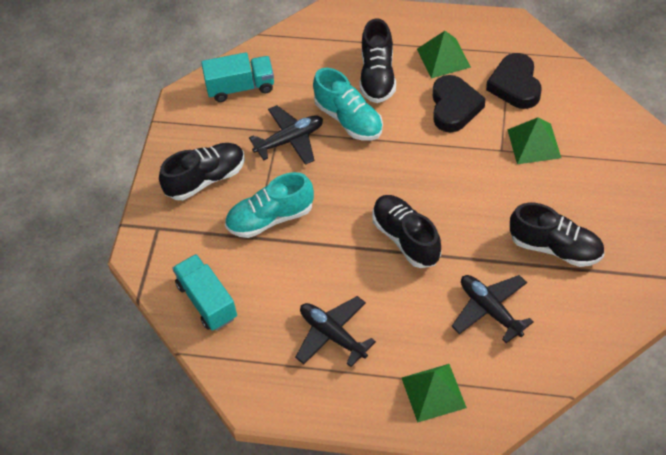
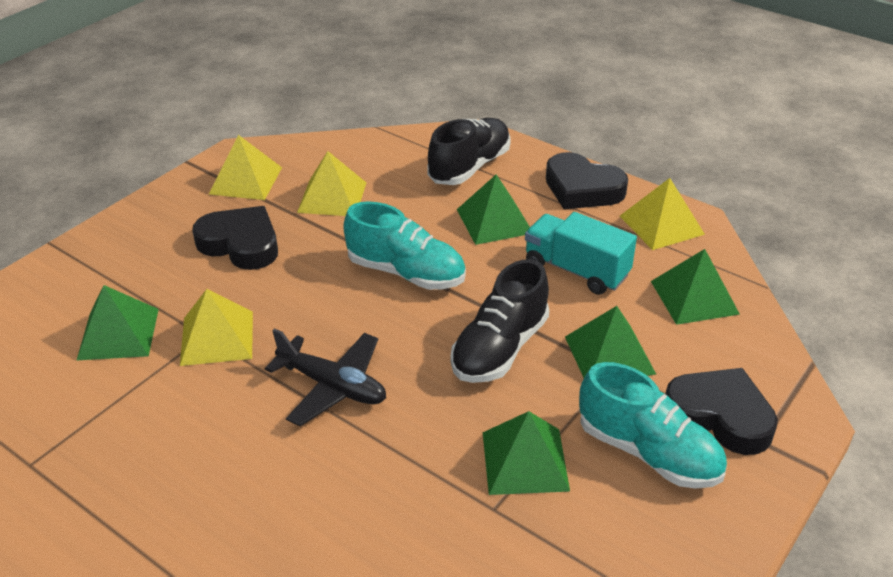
black heart: 2 -> 3
black plane: 3 -> 1
black shoe: 4 -> 2
green pyramid: 3 -> 5
turquoise truck: 2 -> 1
yellow pyramid: 0 -> 4

